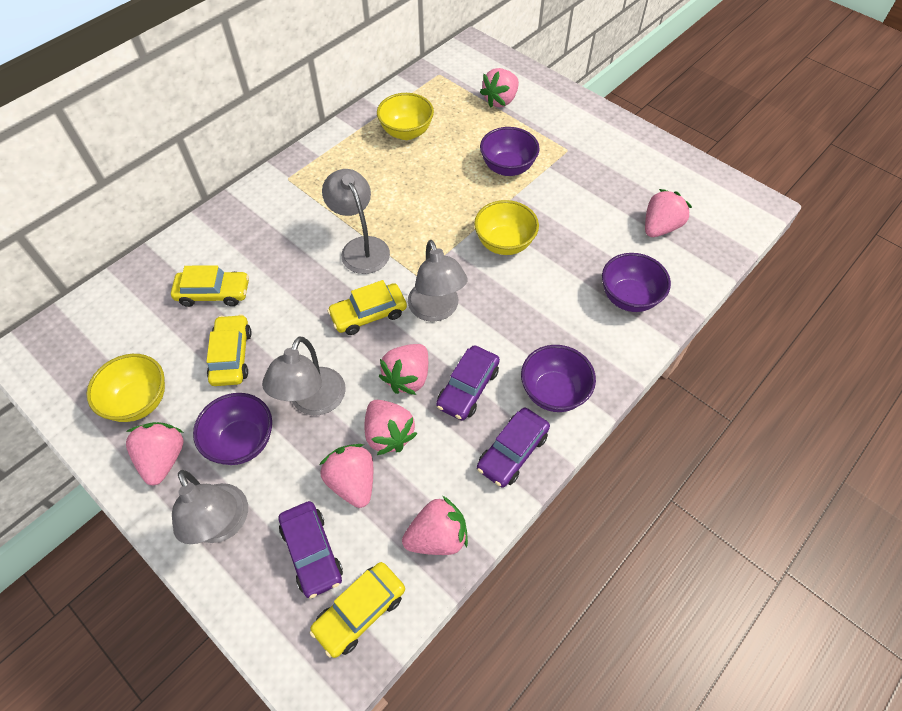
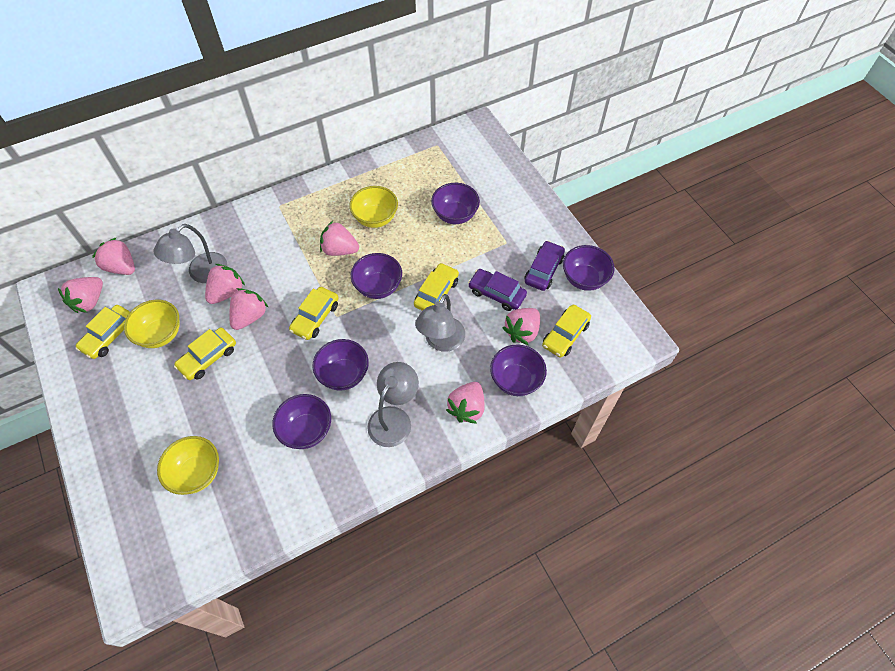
grey lamp: 4 -> 3
purple bowl: 4 -> 6
purple car: 3 -> 2
yellow car: 4 -> 5

